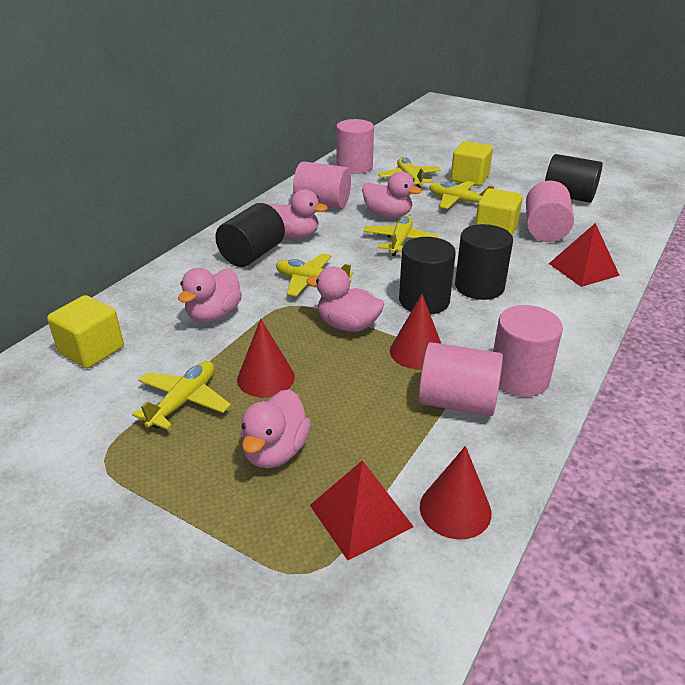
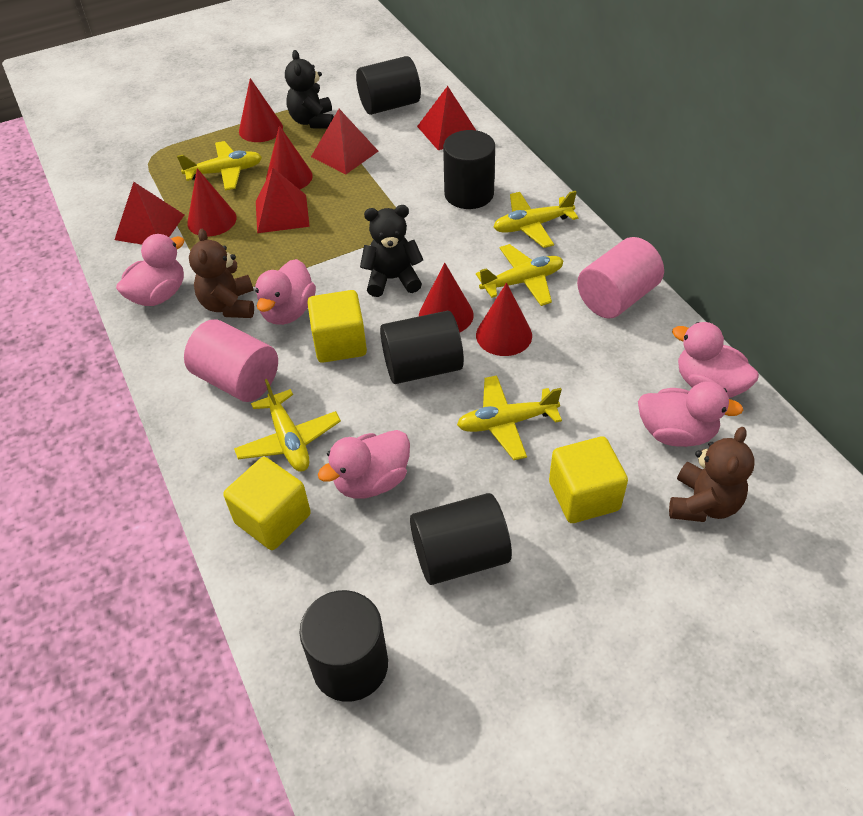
black cylinder: 4 -> 5
black teddy bear: 0 -> 2
brown teddy bear: 0 -> 2
pink cylinder: 5 -> 2
red cone: 3 -> 5
red pyramid: 2 -> 4

